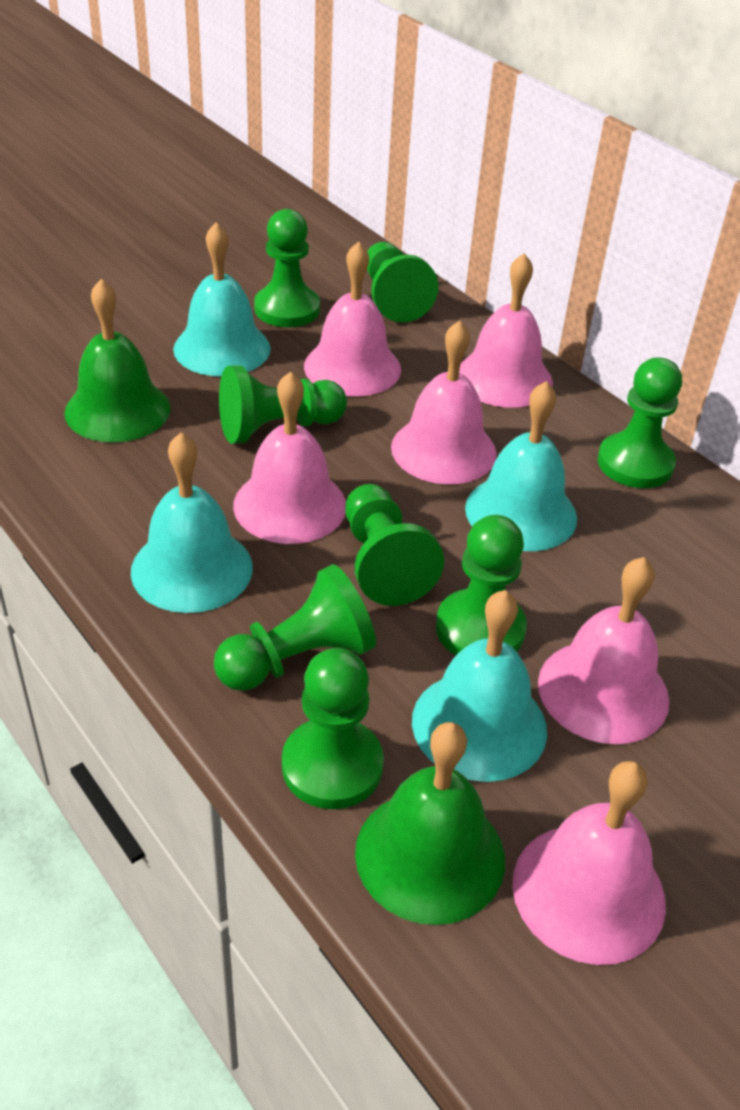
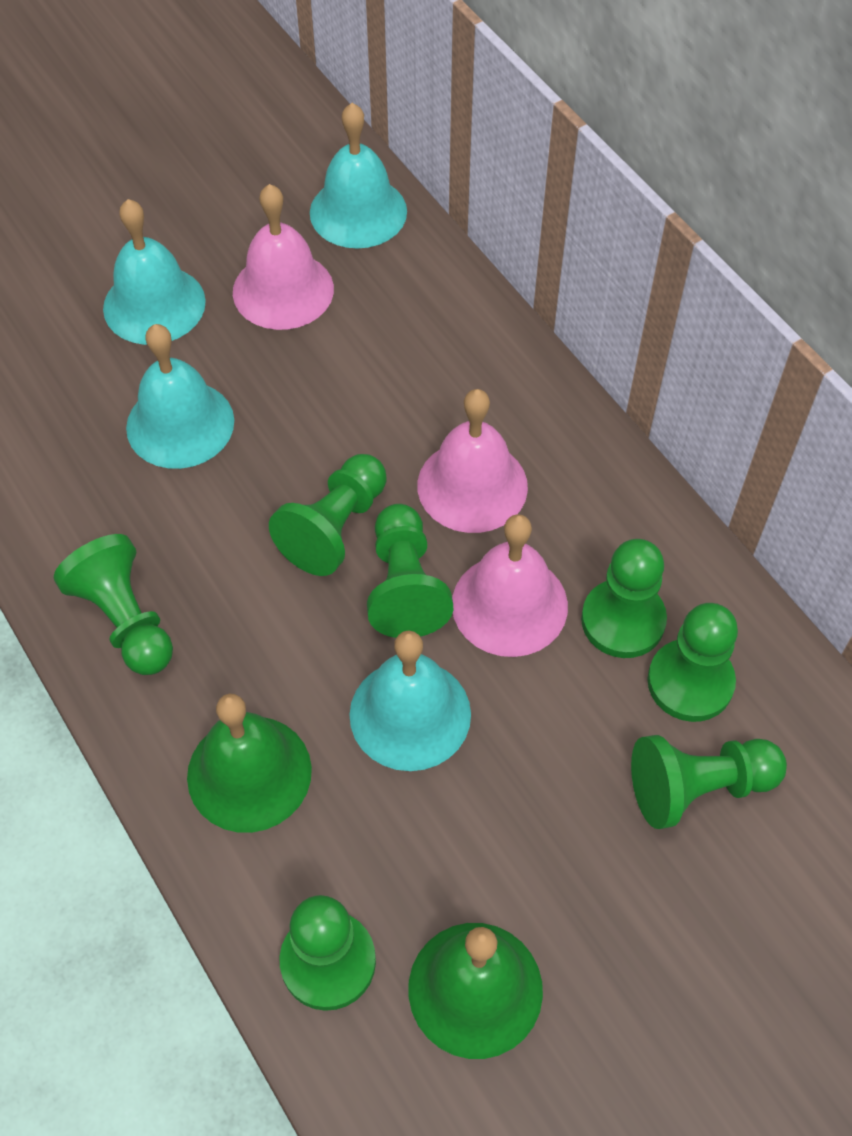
green pawn: 8 -> 7
pink bell: 6 -> 3

